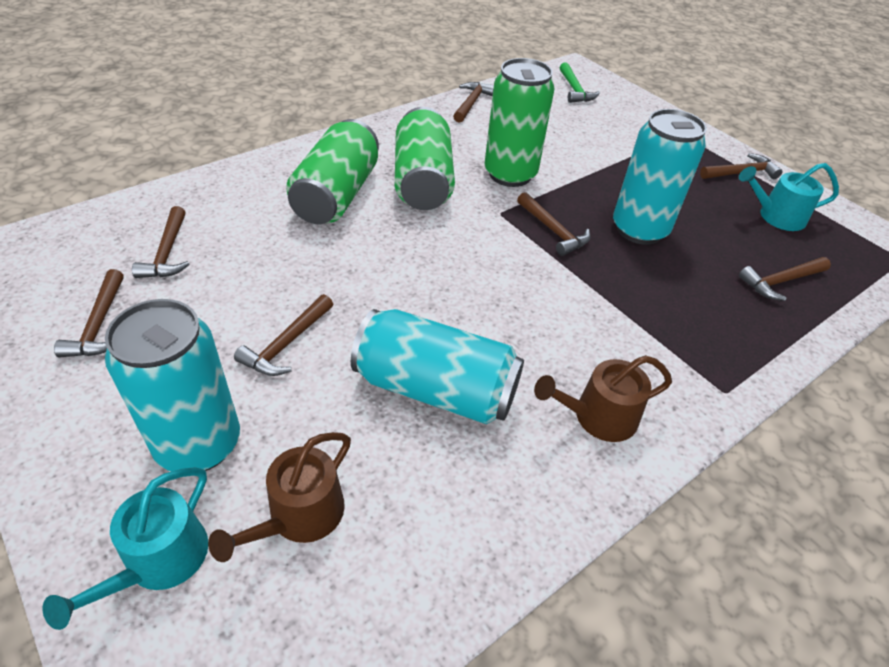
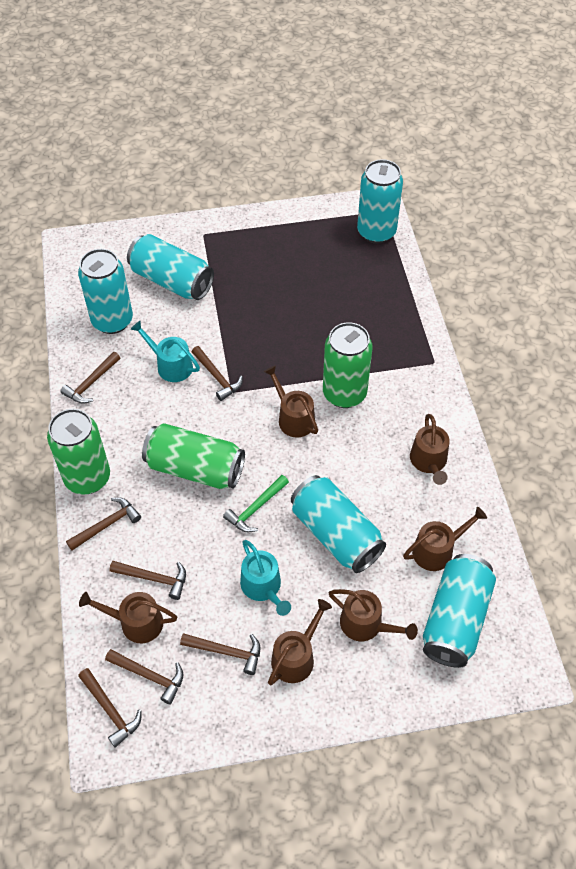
brown watering can: 2 -> 6
turquoise can: 3 -> 5

